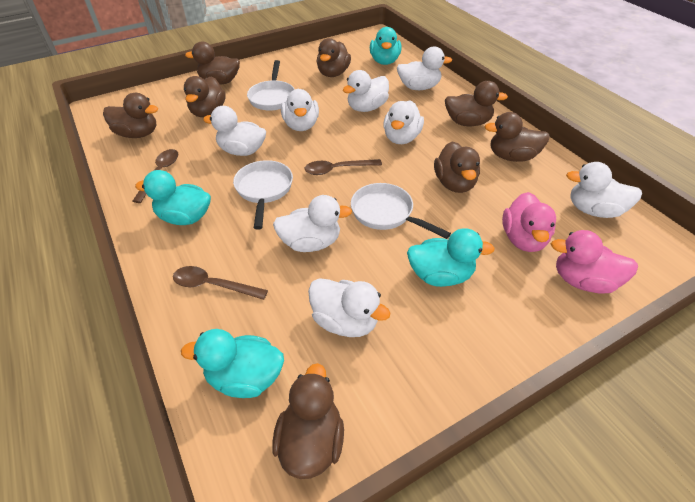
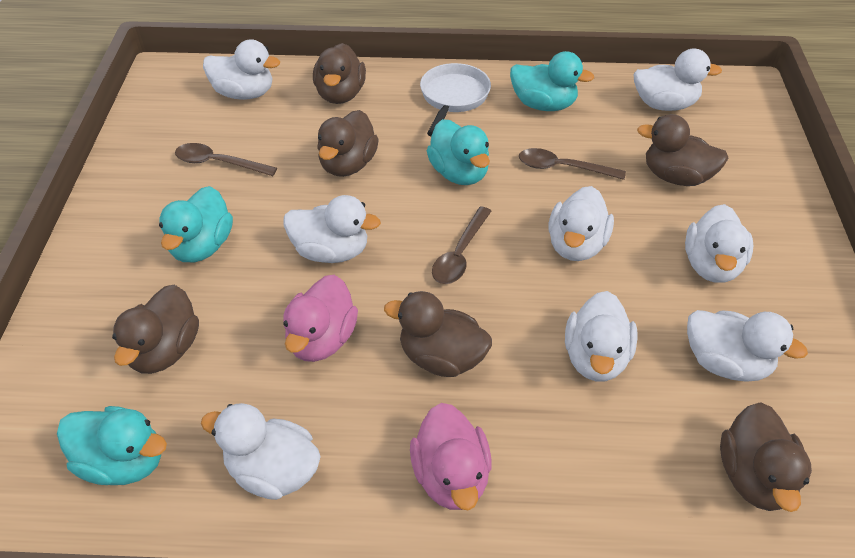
brown duck: 8 -> 6
white pan: 3 -> 1

